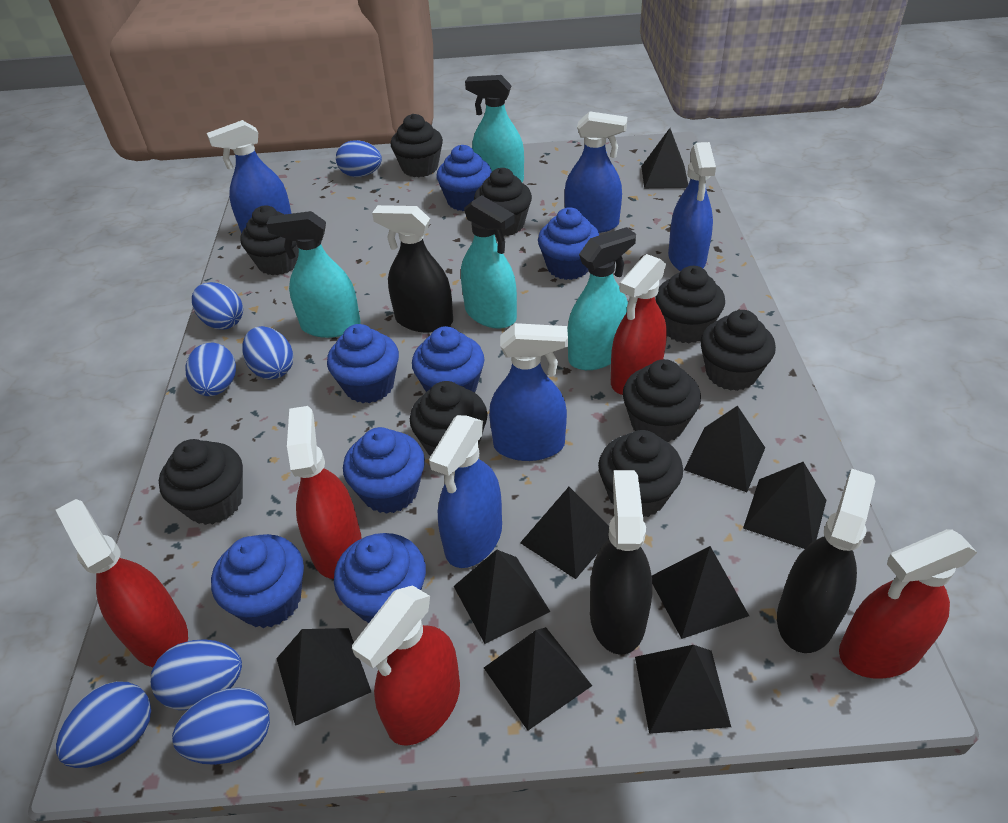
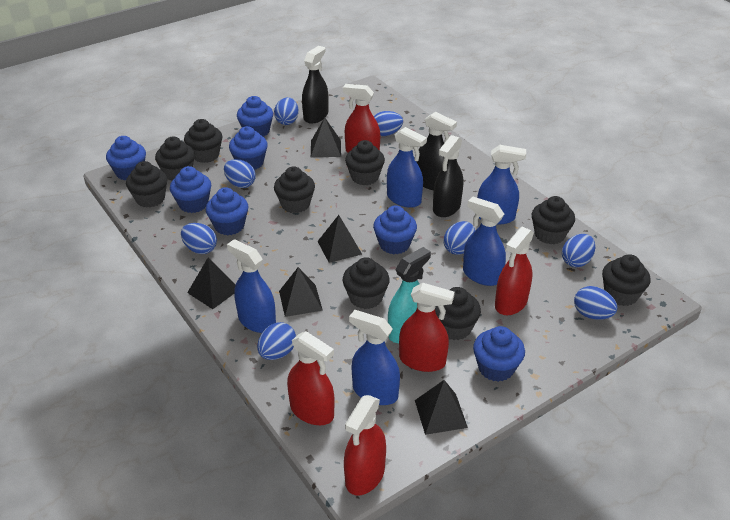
black pyramid: 9 -> 5
blue egg: 7 -> 8
turquoise spray bottle: 4 -> 1

